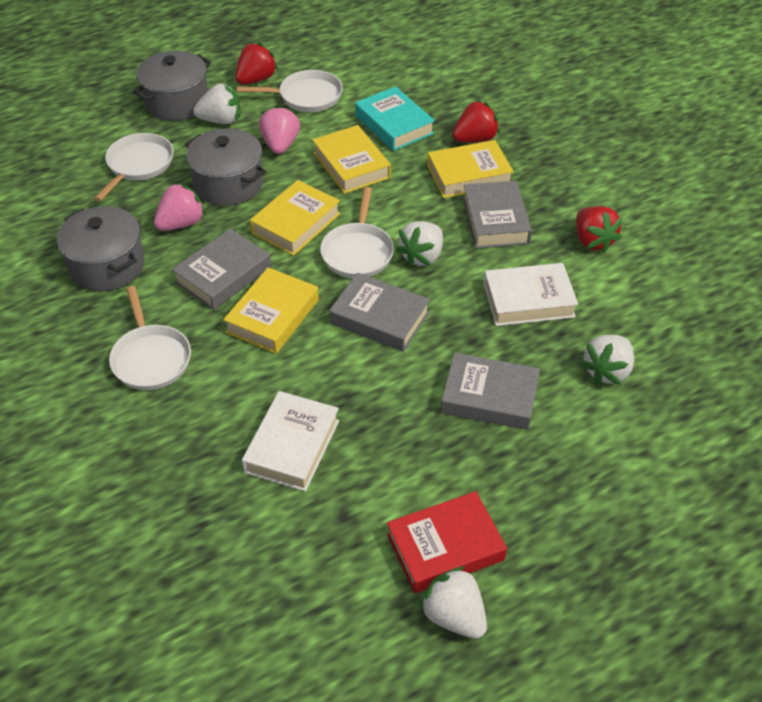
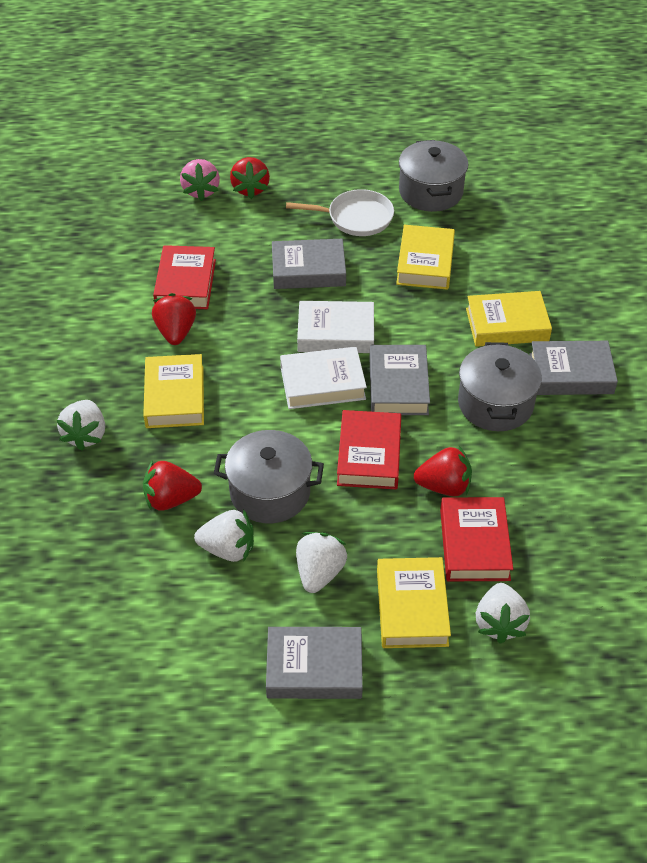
pink strawberry: 2 -> 1
red book: 1 -> 3
red strawberry: 3 -> 4
turquoise book: 1 -> 0
white pan: 4 -> 1

